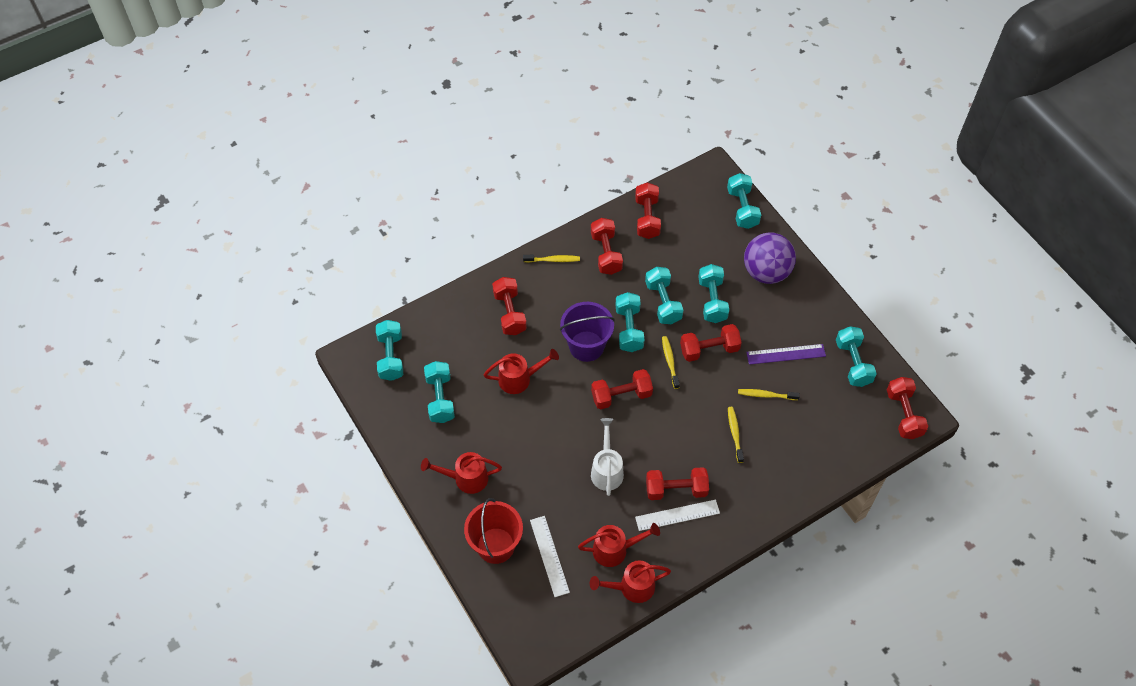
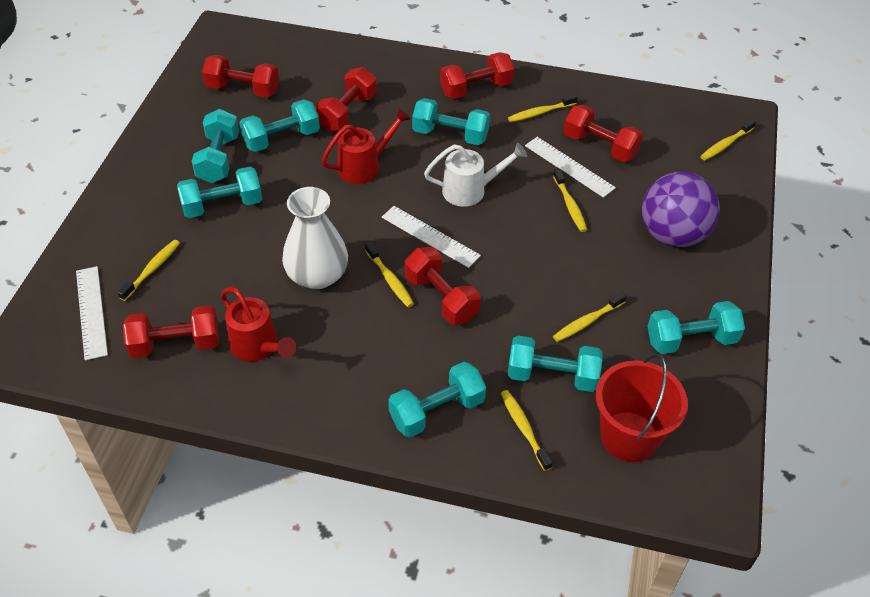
purple bucket: 1 -> 0
purple ruler: 1 -> 0
red dumbbell: 7 -> 6
red watering can: 4 -> 2
white ruler: 2 -> 3
white vase: 0 -> 1
yellow toothbrush: 4 -> 7

